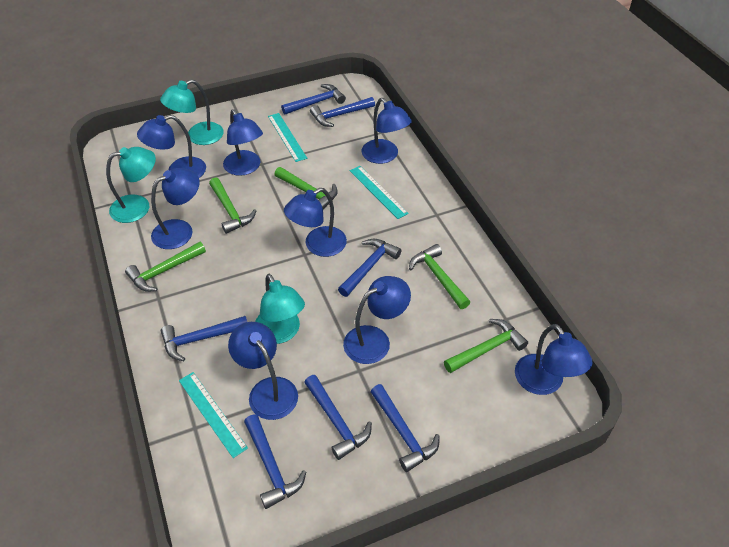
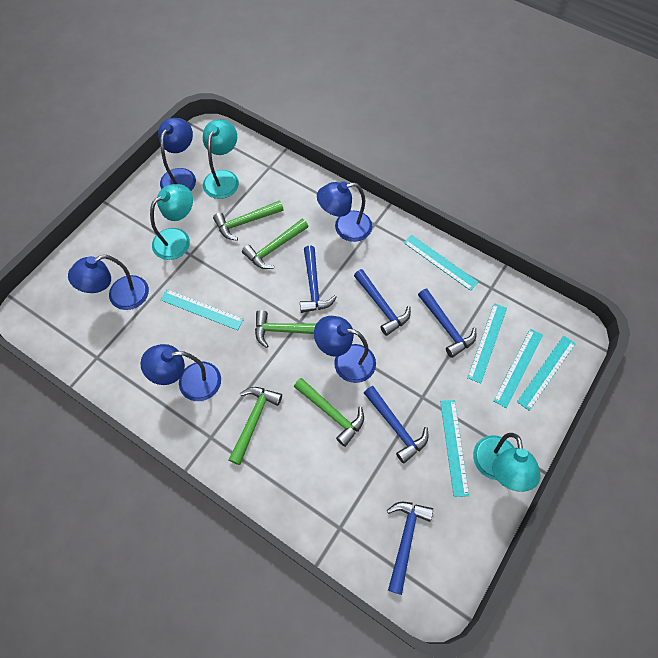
blue hammer: 7 -> 5
blue lamp: 8 -> 5
turquoise ruler: 3 -> 6

